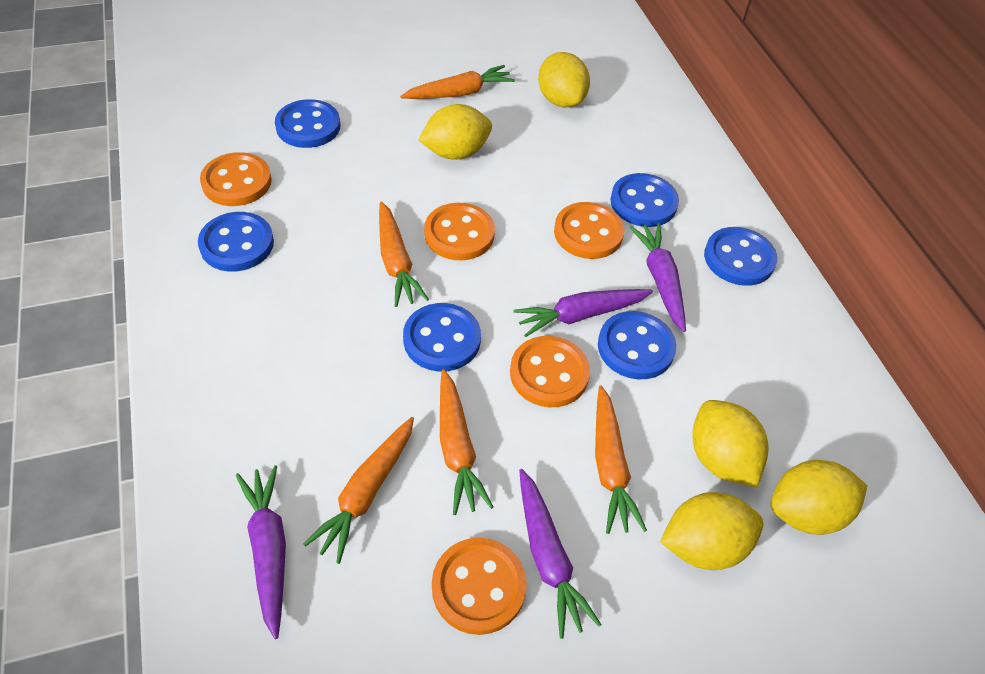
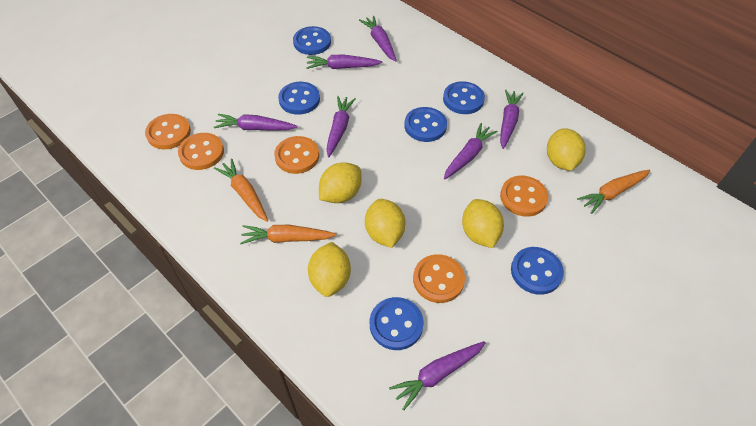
orange carrot: 5 -> 3
purple carrot: 4 -> 7

